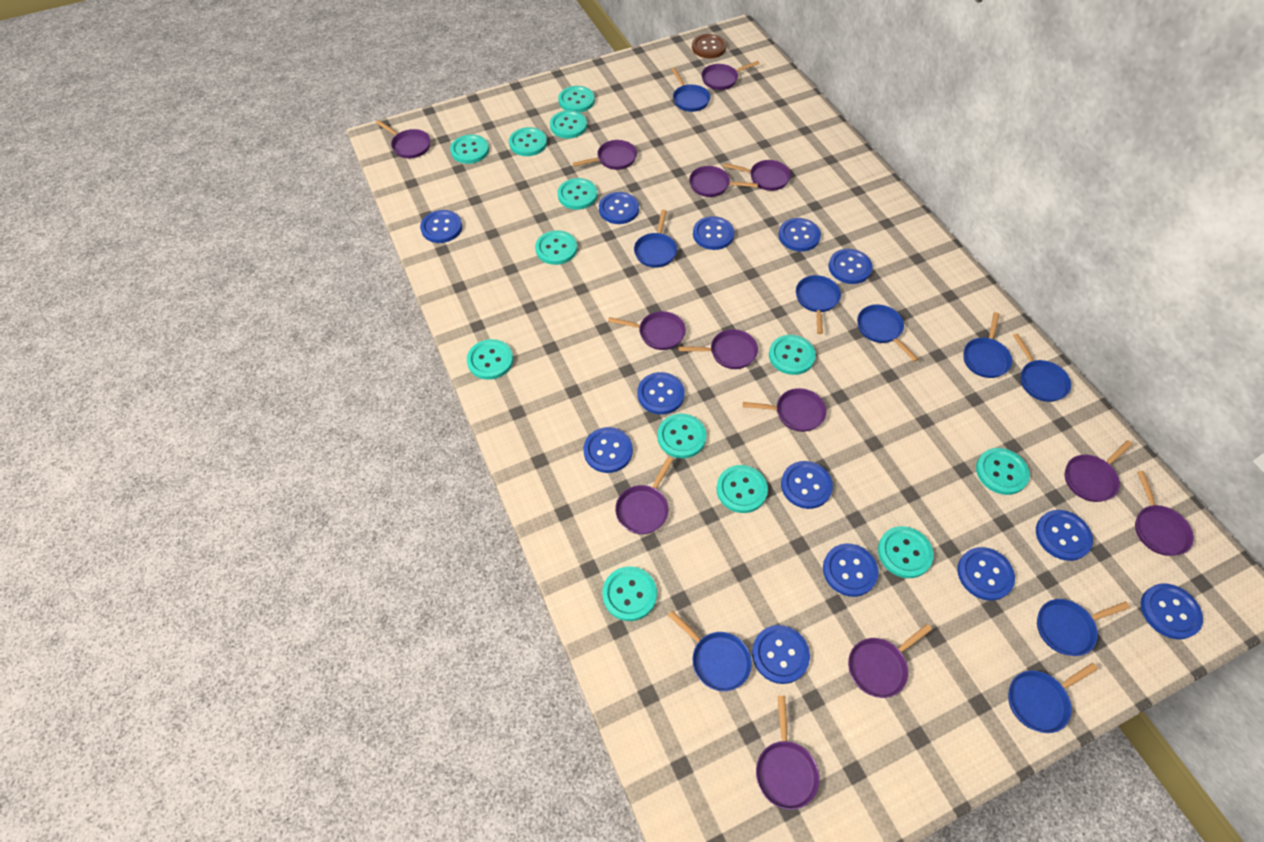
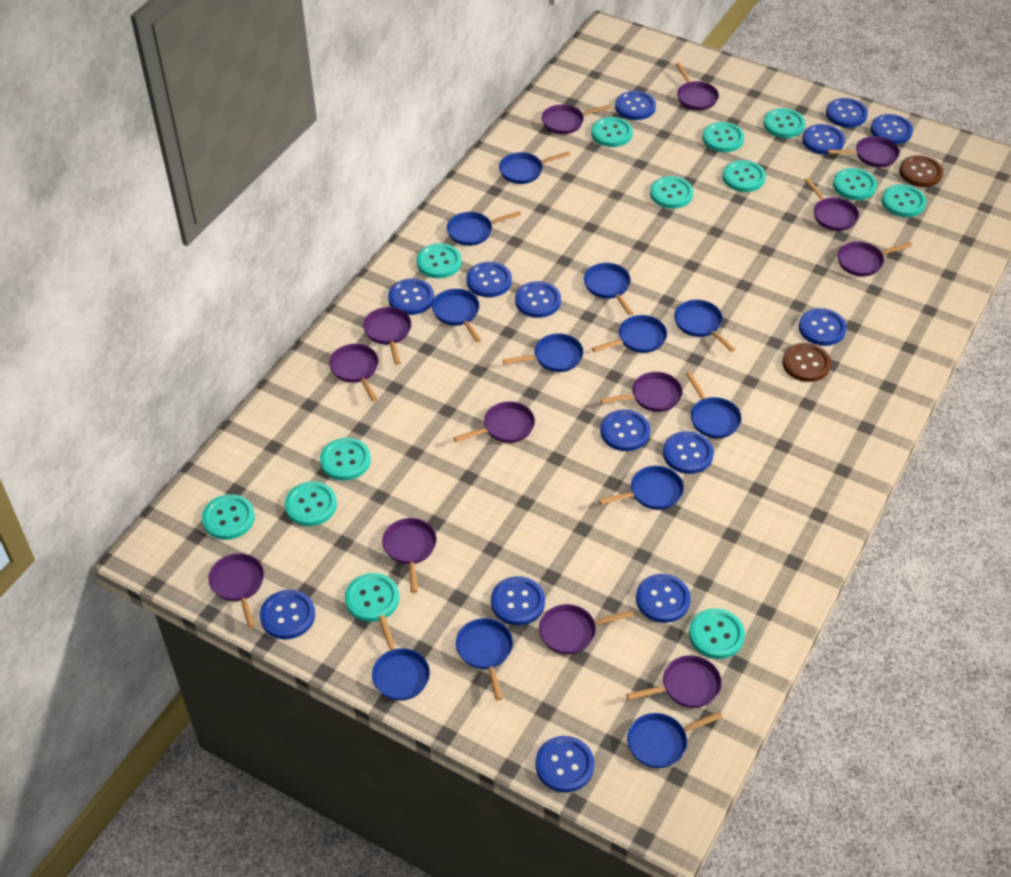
blue button: 13 -> 14
blue pan: 9 -> 12
brown button: 1 -> 2

